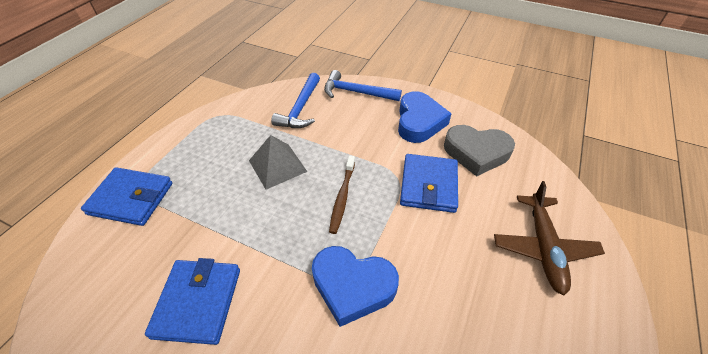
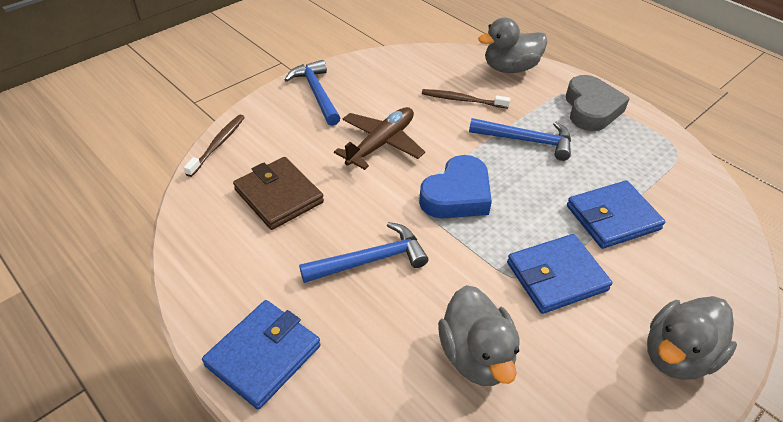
blue hammer: 2 -> 3
blue heart: 2 -> 1
brown toothbrush: 1 -> 2
brown wallet: 0 -> 1
grey duck: 0 -> 3
grey pyramid: 1 -> 0

